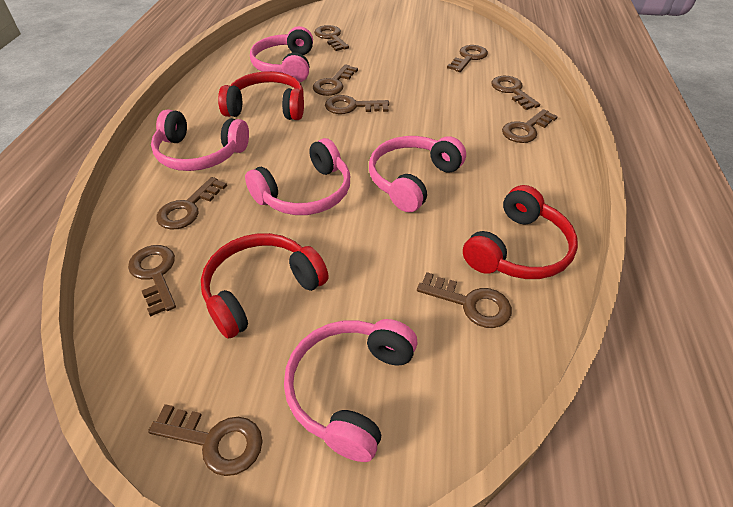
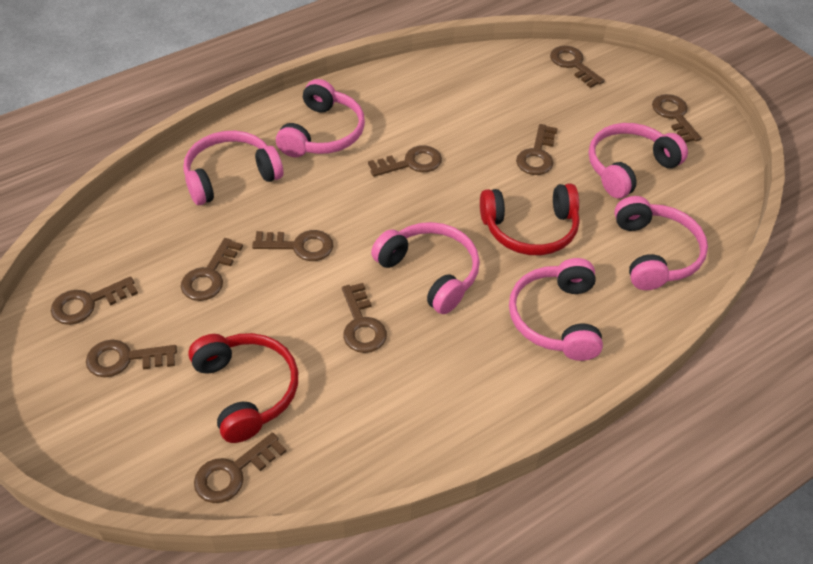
pink headphones: 5 -> 6
red headphones: 3 -> 2

